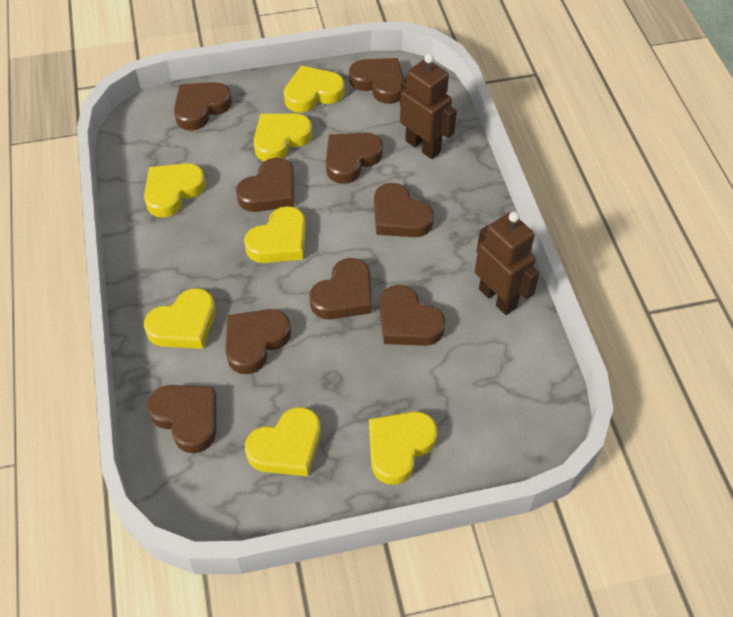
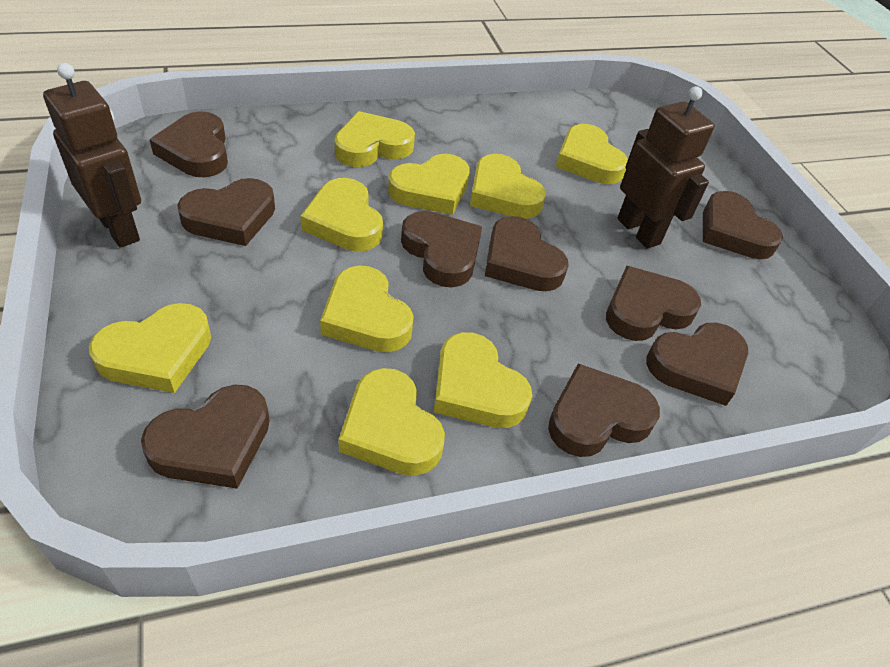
yellow heart: 7 -> 9

